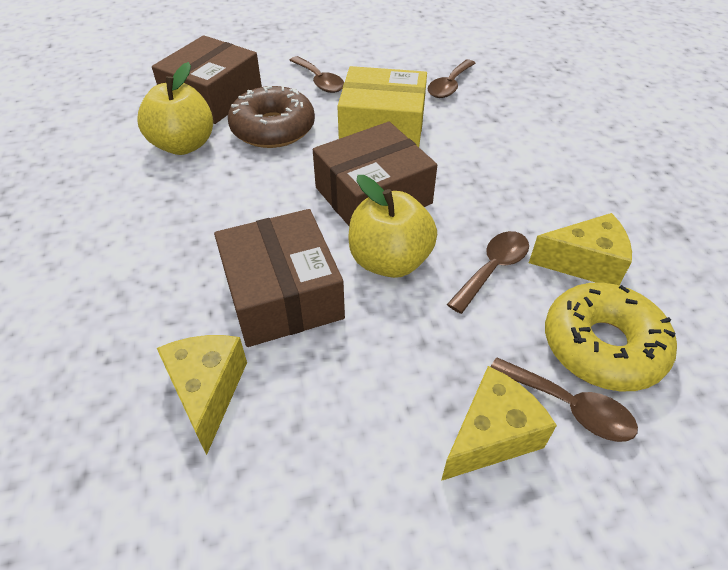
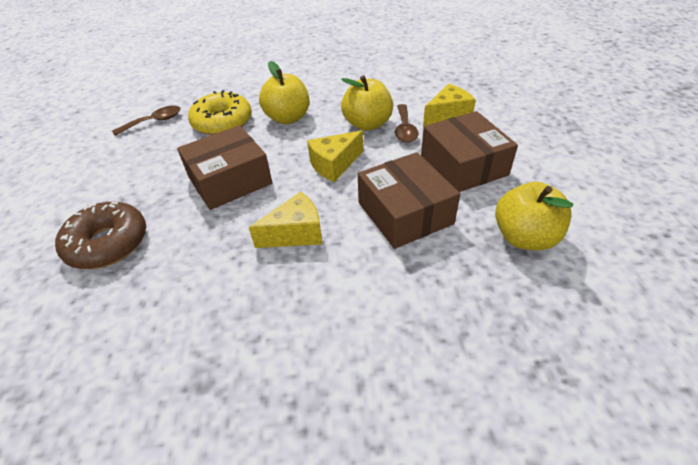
brown spoon: 4 -> 2
yellow apple: 2 -> 3
yellow box: 1 -> 0

